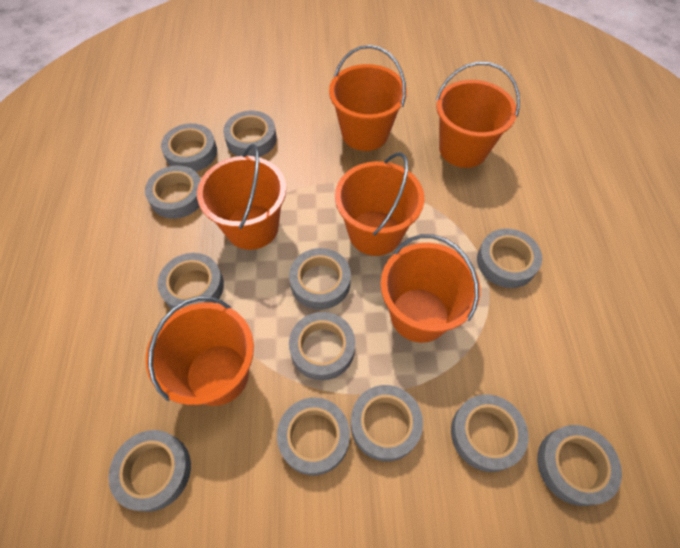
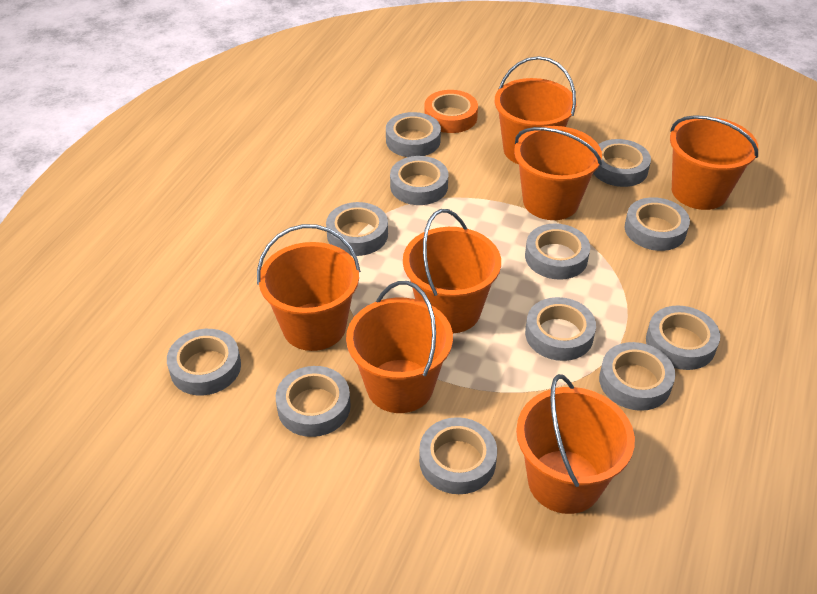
orange bucket: 6 -> 7
orange tape: 0 -> 1

